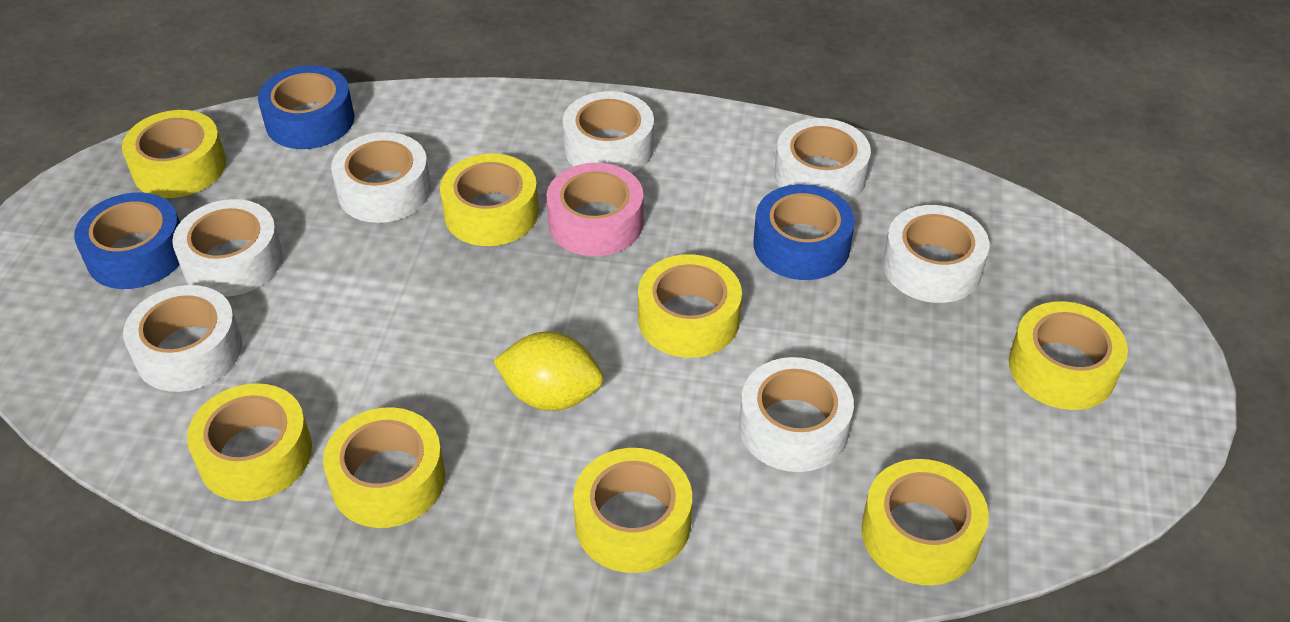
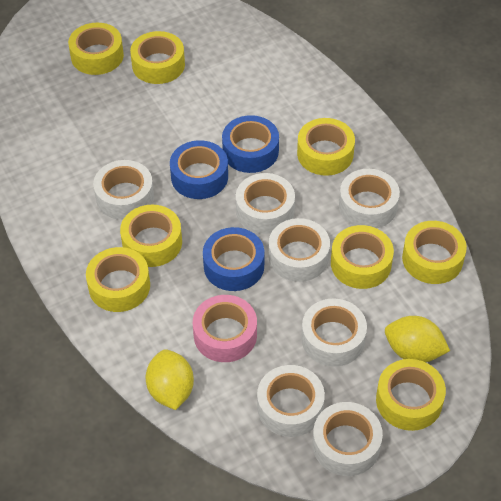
yellow lemon: 1 -> 2

